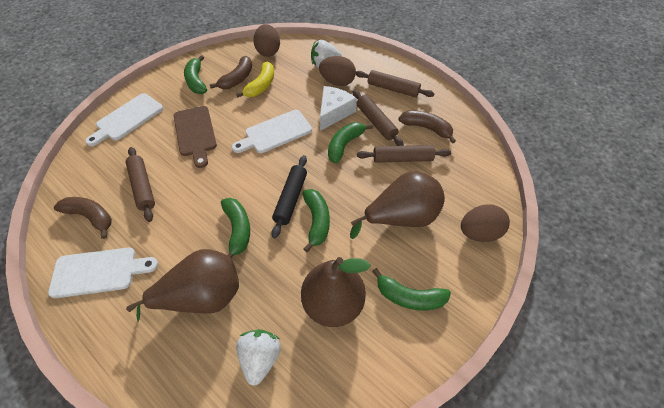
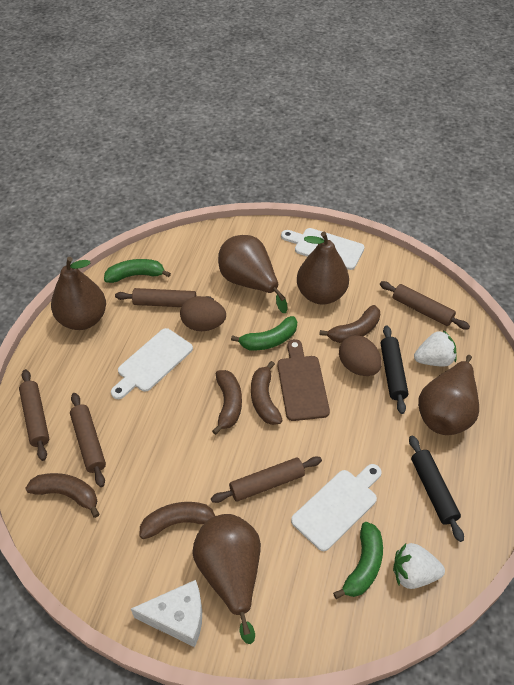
black rolling pin: 1 -> 2
brown banana: 3 -> 5
brown egg: 3 -> 2
brown pear: 3 -> 5
brown rolling pin: 4 -> 5
green banana: 5 -> 3
yellow banana: 1 -> 0

